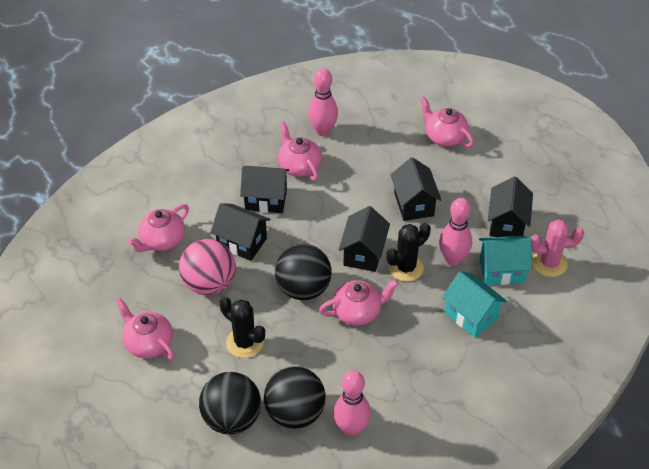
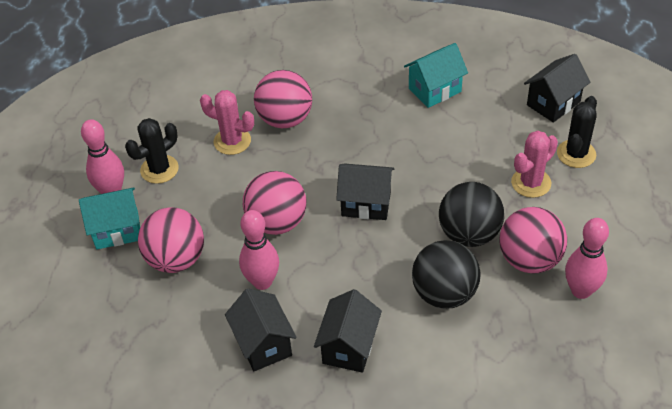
black ball: 3 -> 2
black house: 5 -> 4
pink ball: 1 -> 4
pink cactus: 1 -> 2
pink teapot: 5 -> 0

